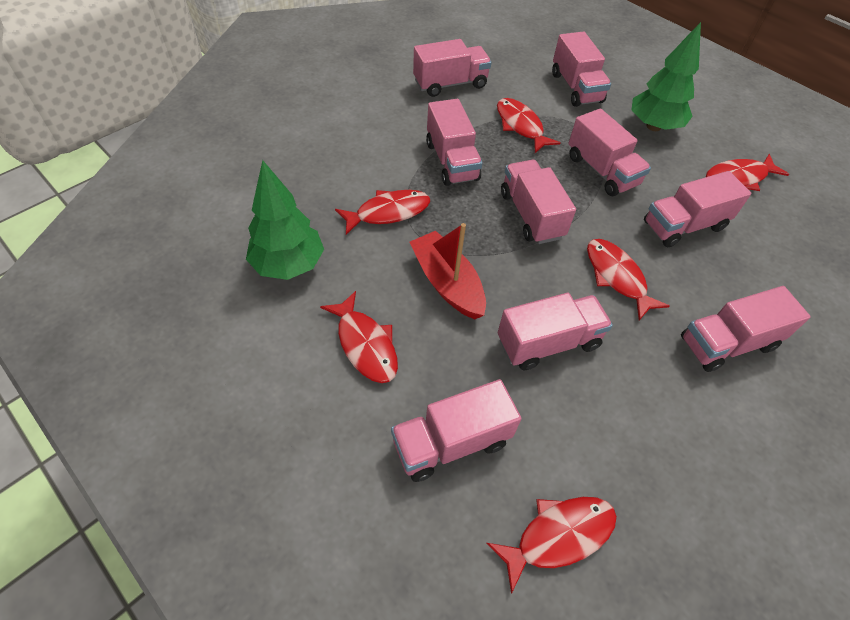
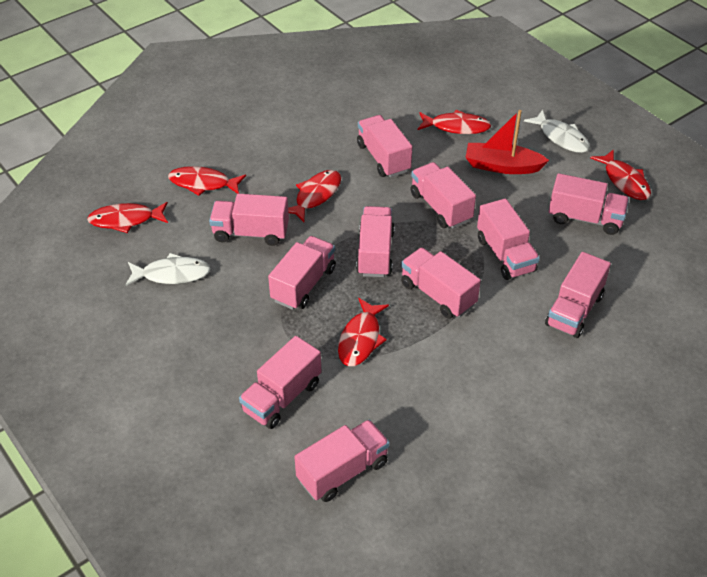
green tree: 2 -> 0
pink truck: 9 -> 11
white fish: 0 -> 2

